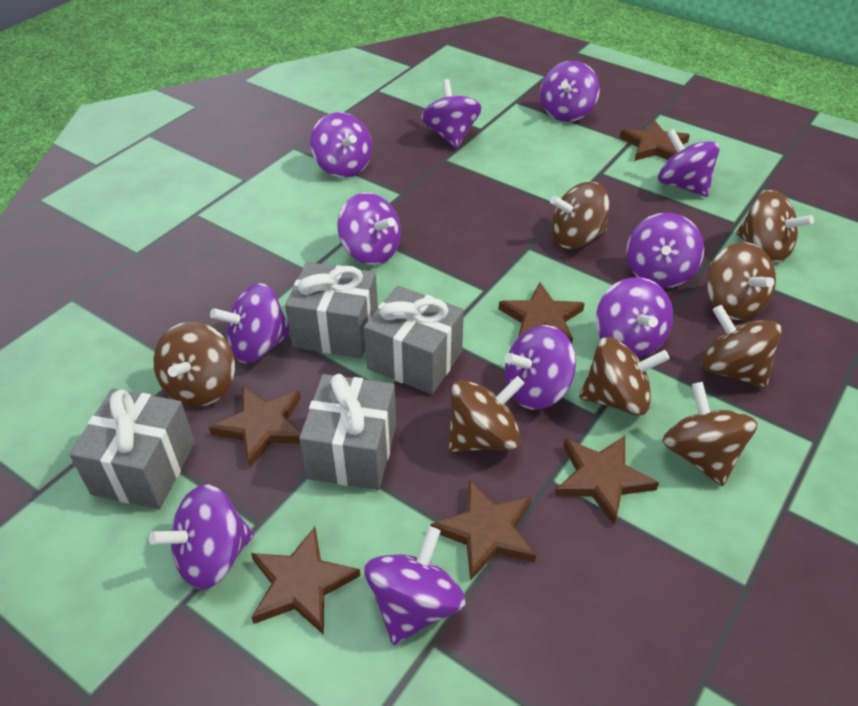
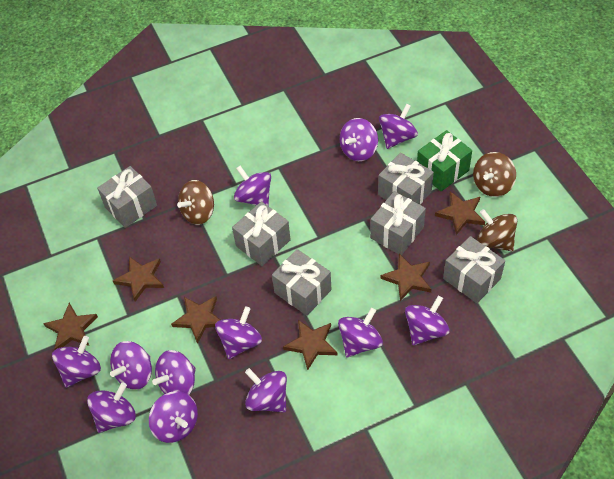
brown spinning top: 8 -> 3
green gift: 0 -> 1
grey gift: 4 -> 6
purple spinning top: 11 -> 12

